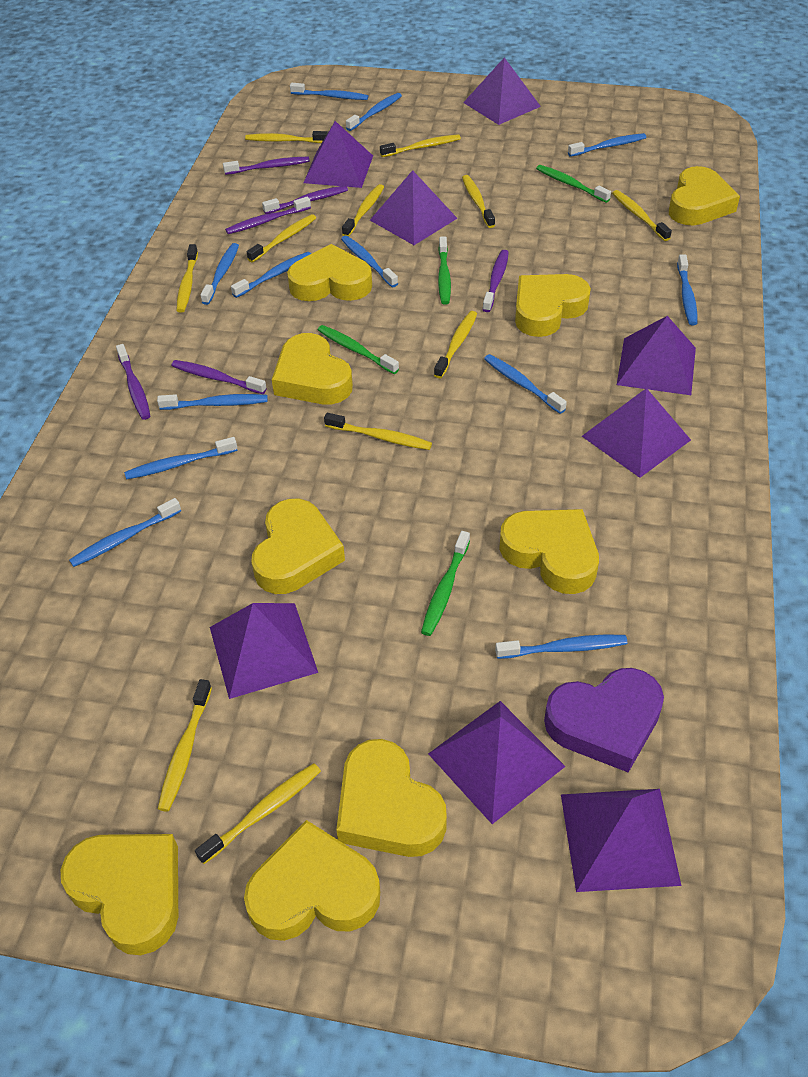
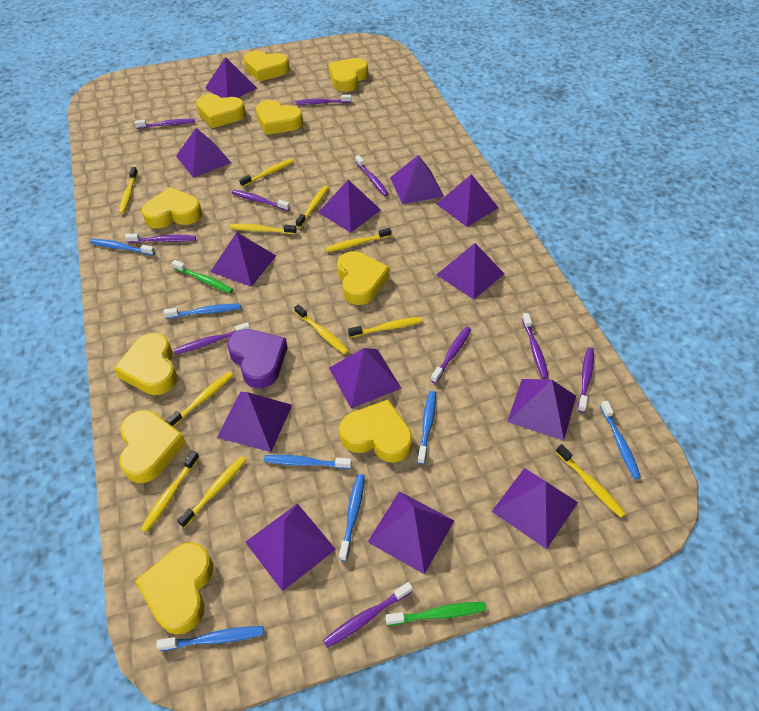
blue toothbrush: 12 -> 7
green toothbrush: 4 -> 2
purple pyramid: 8 -> 13
purple toothbrush: 6 -> 10
yellow heart: 9 -> 10

